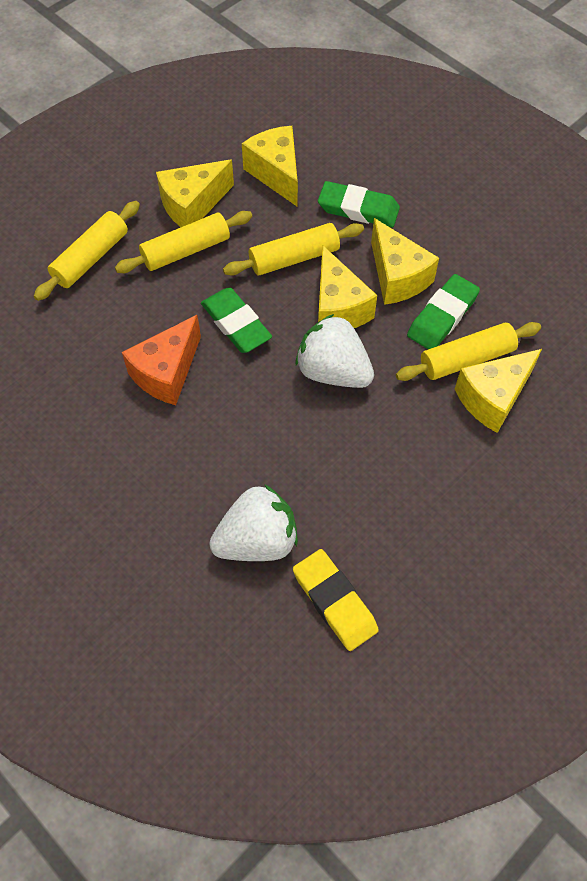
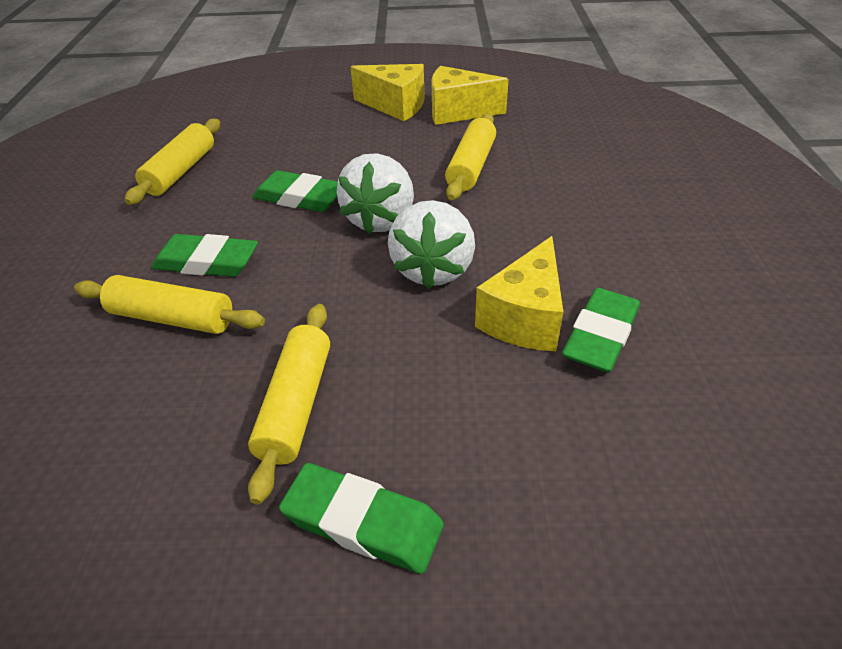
green eraser: 3 -> 4
orange cheese: 1 -> 0
yellow cheese: 5 -> 3
yellow eraser: 1 -> 0

